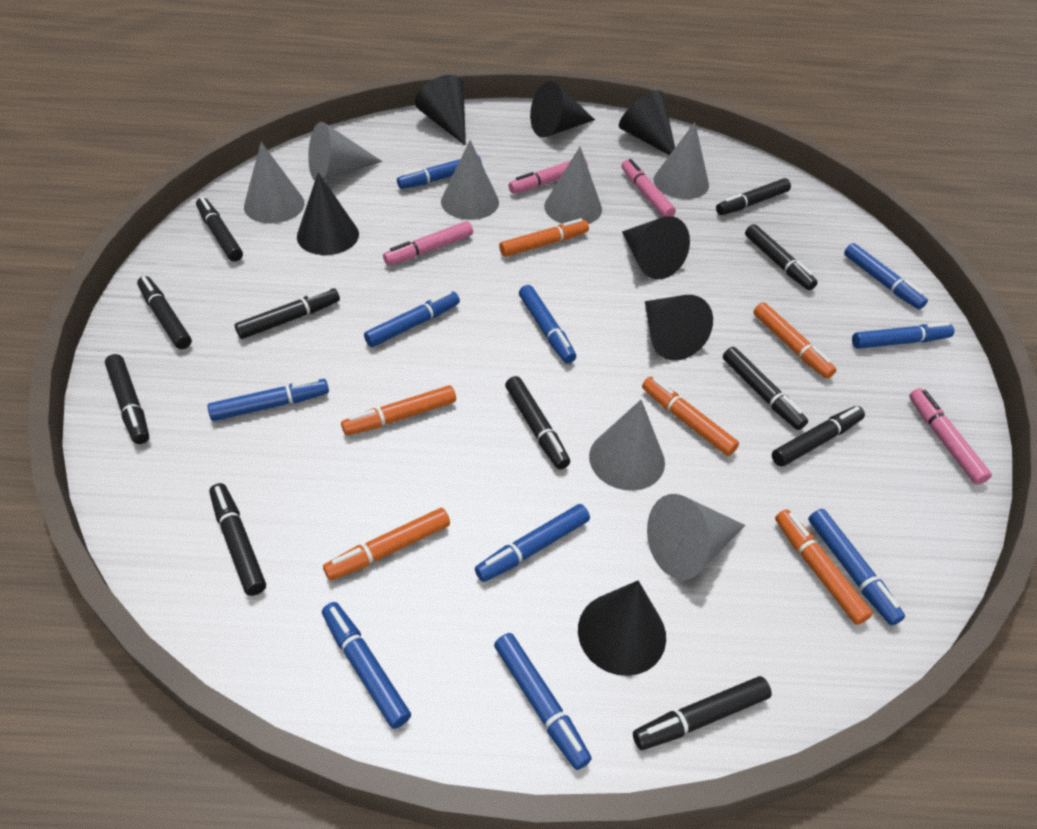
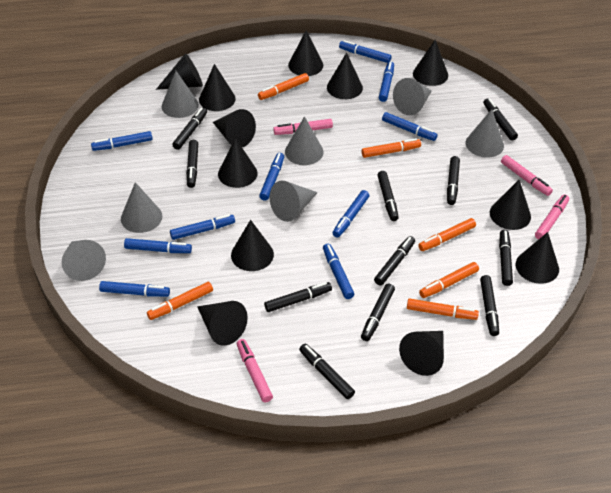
black cone: 7 -> 12

